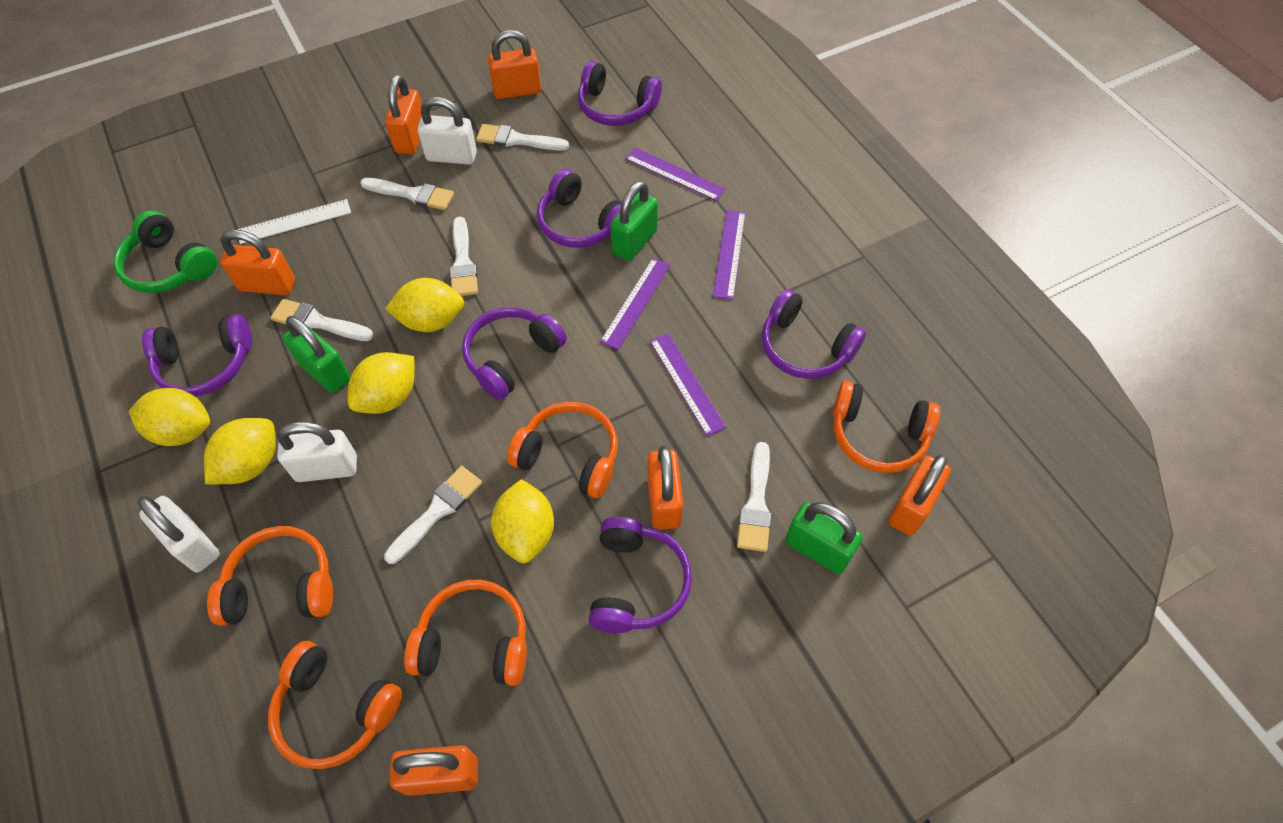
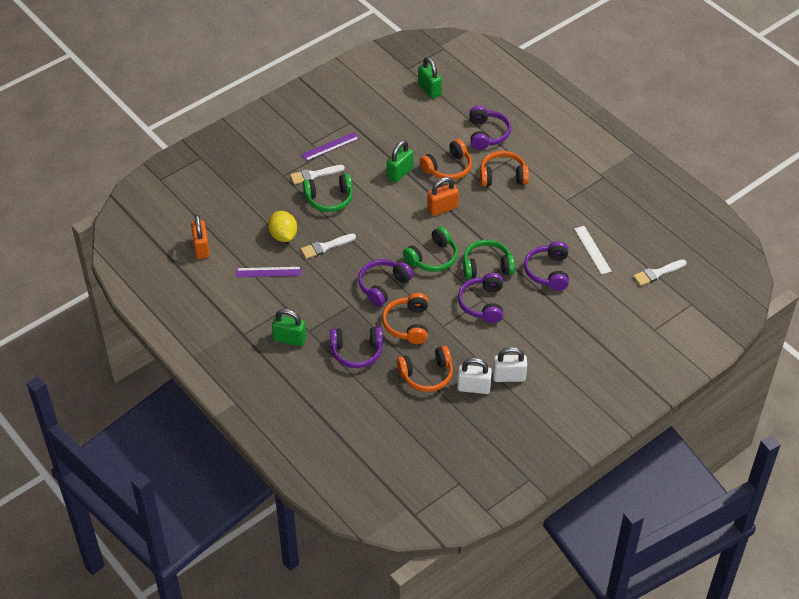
green headphones: 1 -> 3
orange headphones: 5 -> 4
orange padlock: 6 -> 2
purple headphones: 6 -> 5
purple ruler: 4 -> 2
white brush: 6 -> 3
white padlock: 3 -> 2
yellow lemon: 5 -> 1

